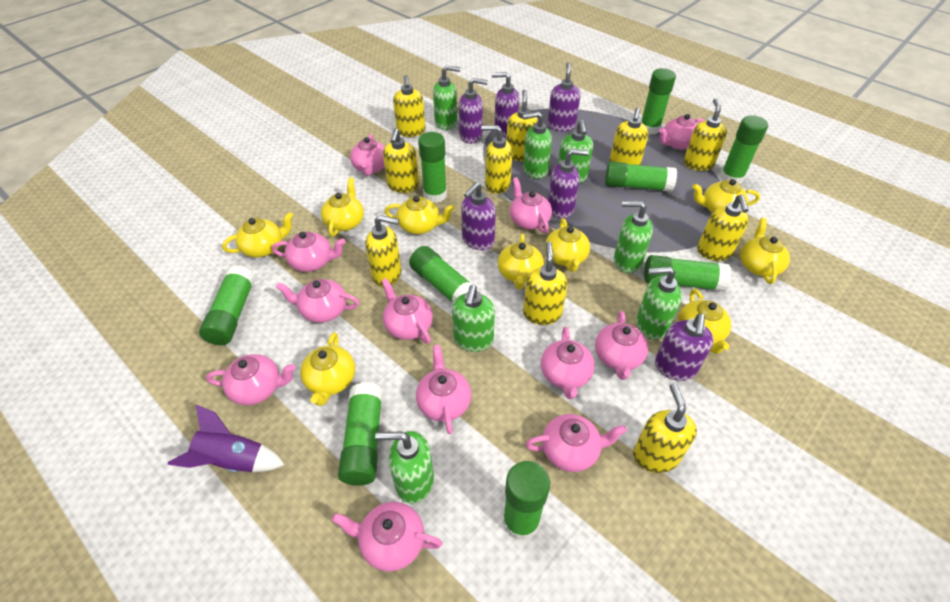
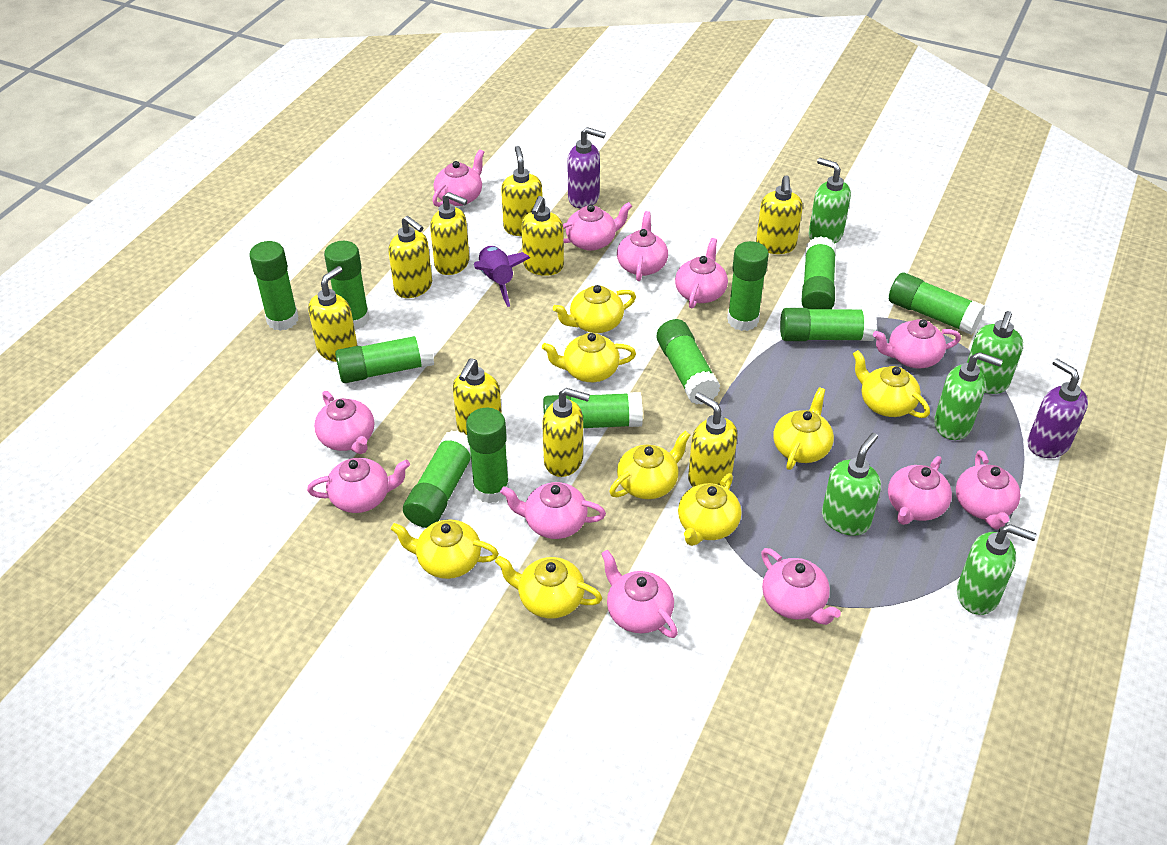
green glue stick: 9 -> 11
green soap dispenser: 7 -> 5
purple soap dispenser: 6 -> 2
yellow soap dispenser: 10 -> 9
yellow teapot: 9 -> 8

